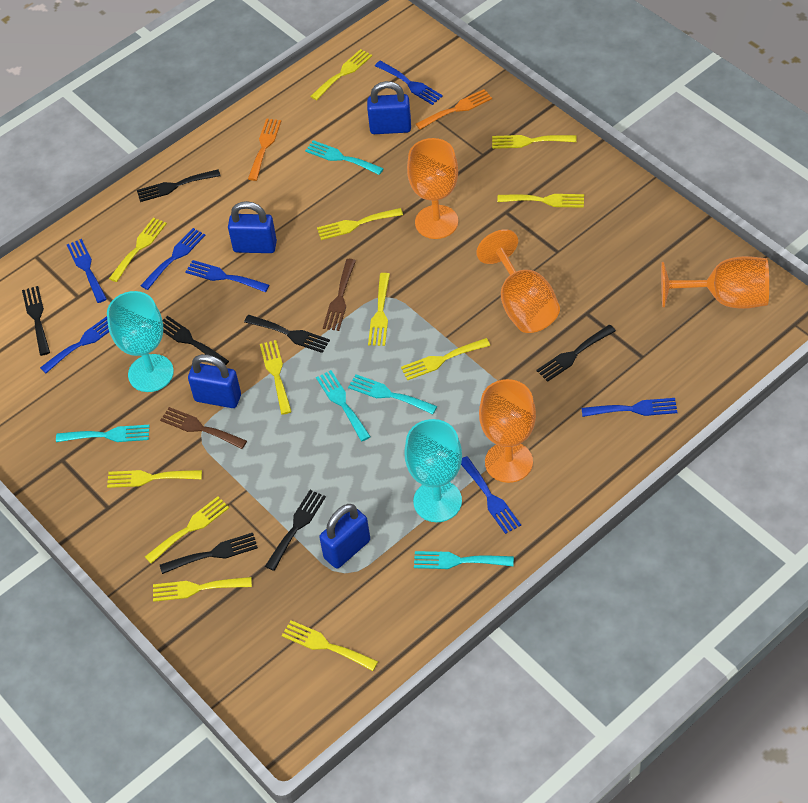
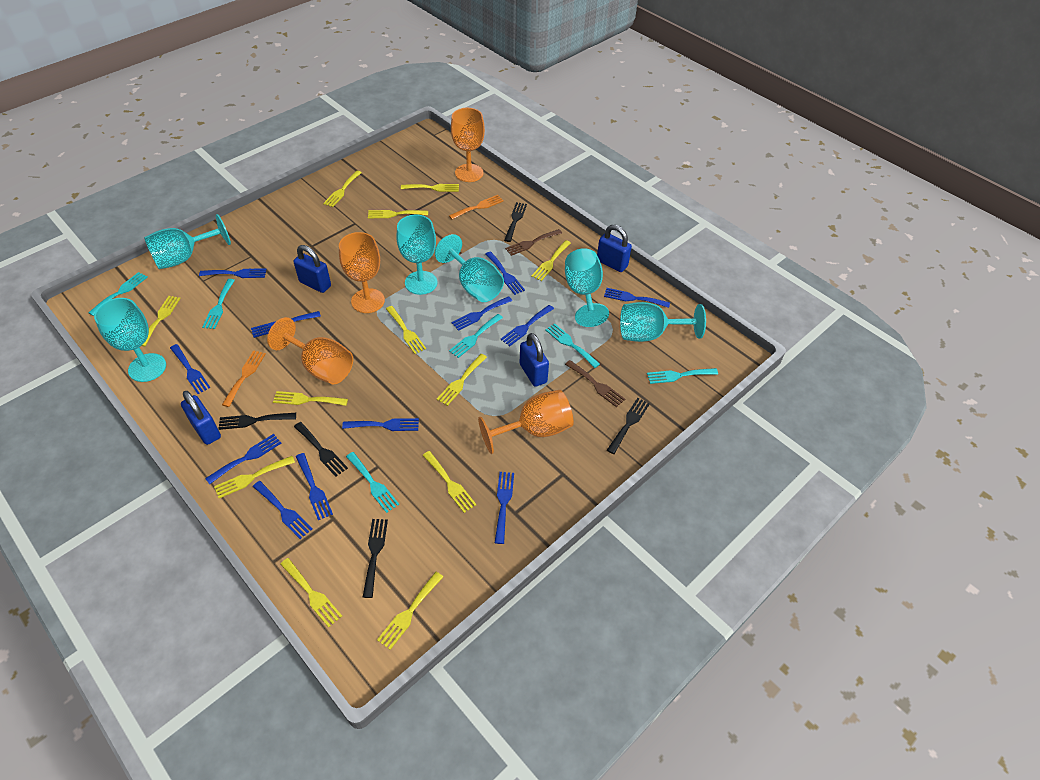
black fork: 7 -> 5
blue fork: 7 -> 12
turquoise fork: 5 -> 6
turquoise goblet: 2 -> 6

